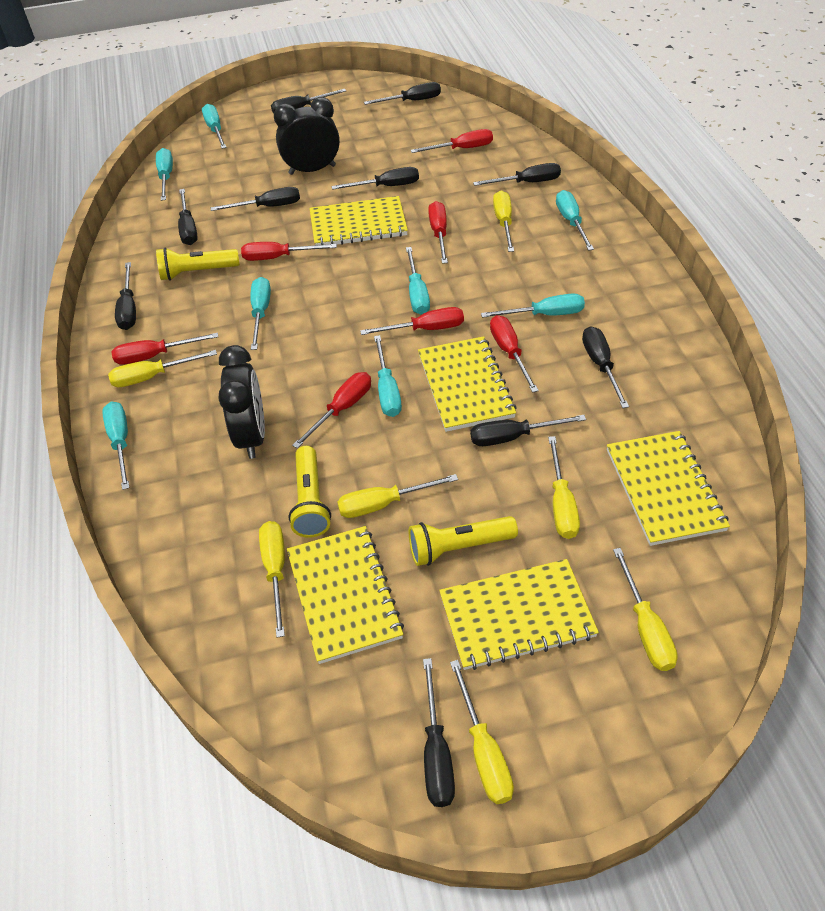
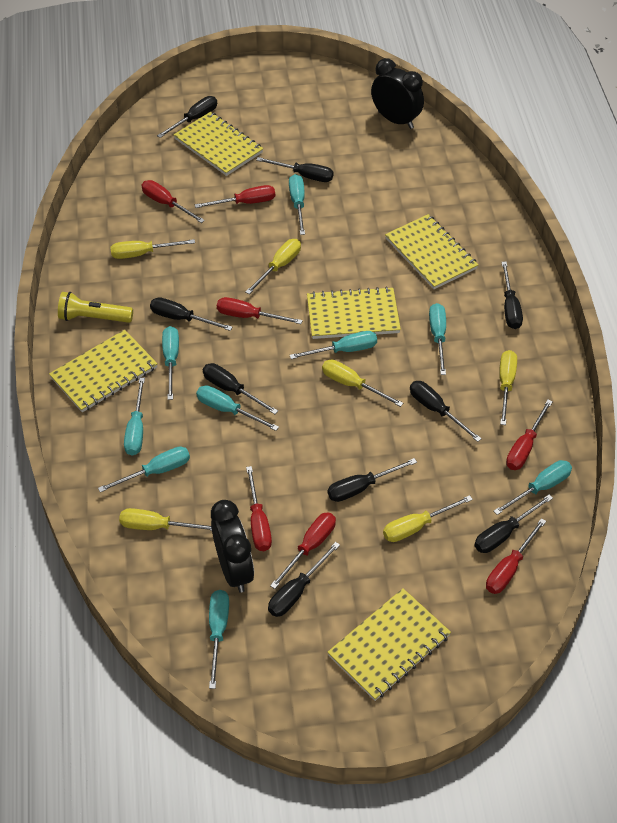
black screwdriver: 10 -> 9
turquoise screwdriver: 8 -> 9
yellow flashlight: 3 -> 1
yellow screwdriver: 7 -> 6

